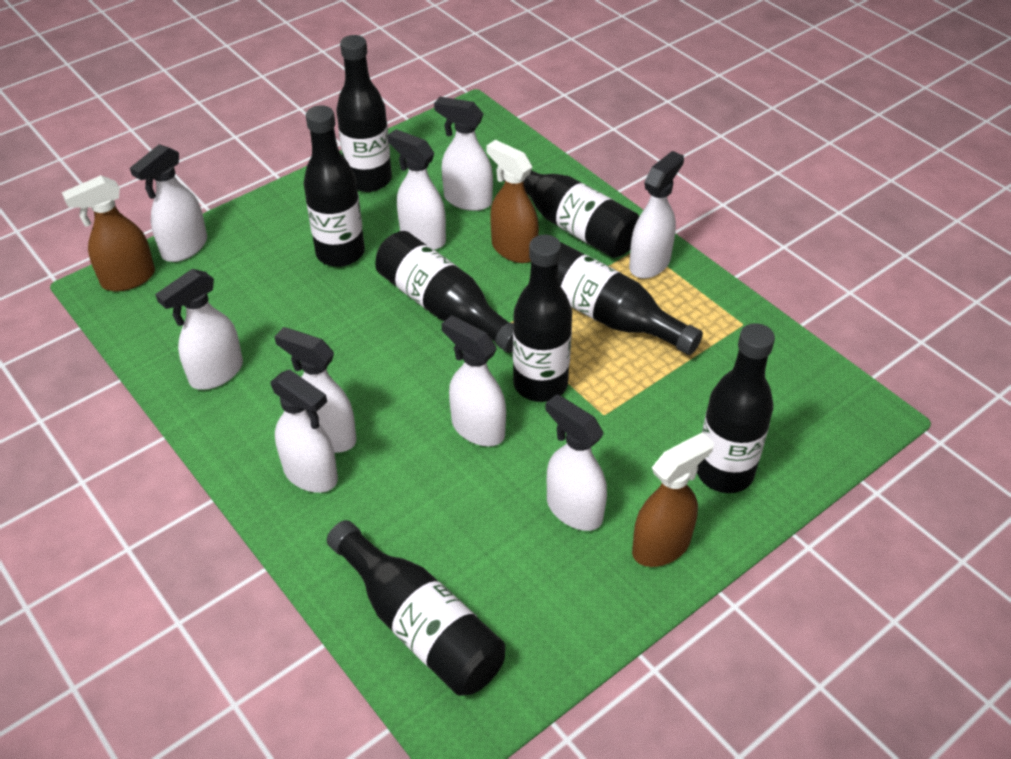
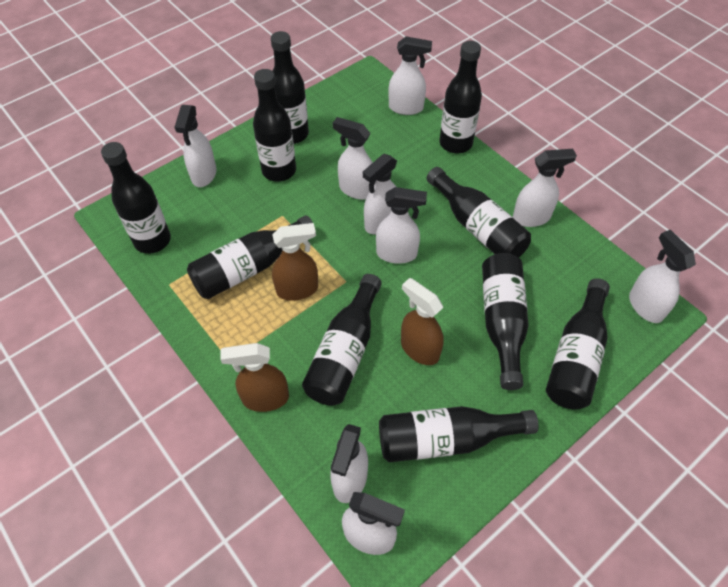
black bottle: 8 -> 10

